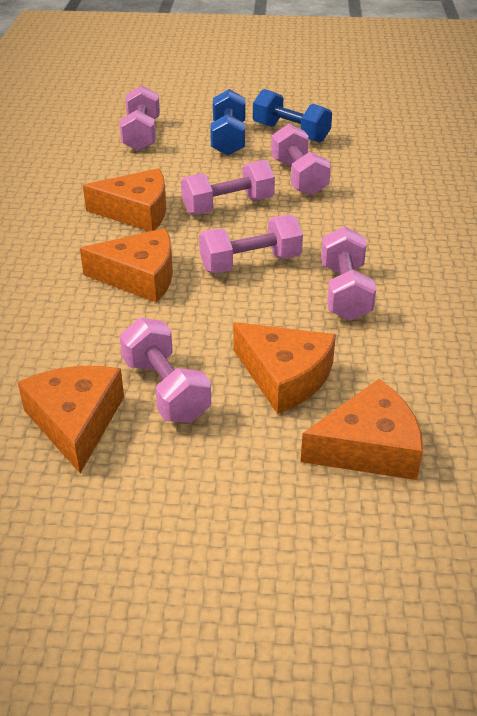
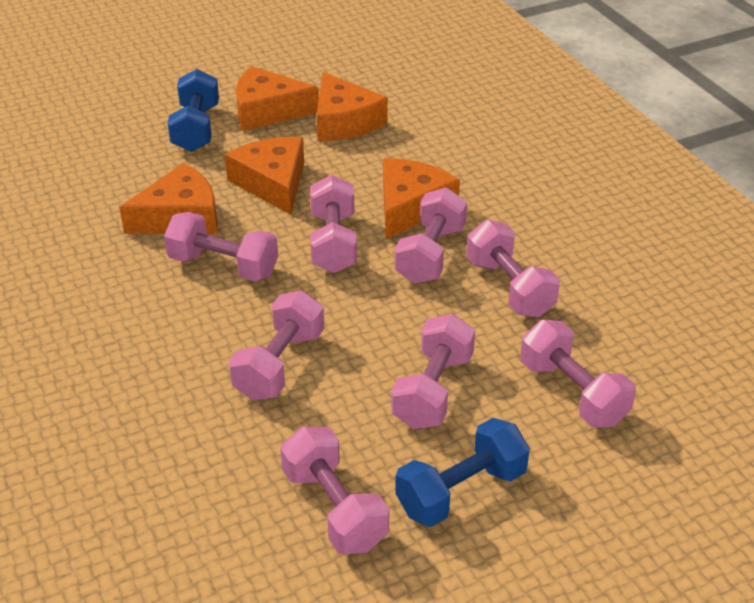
pink dumbbell: 6 -> 8

